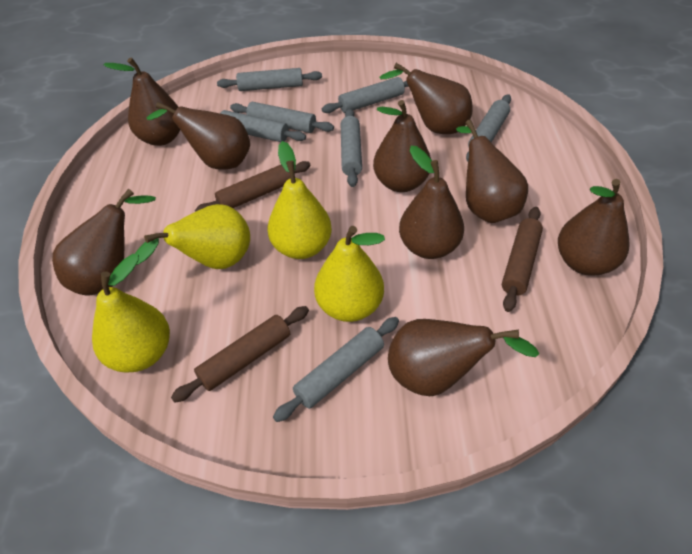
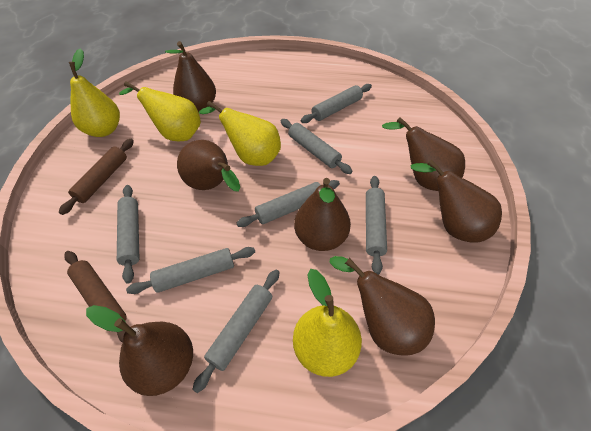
brown pear: 9 -> 7
brown rolling pin: 3 -> 2

